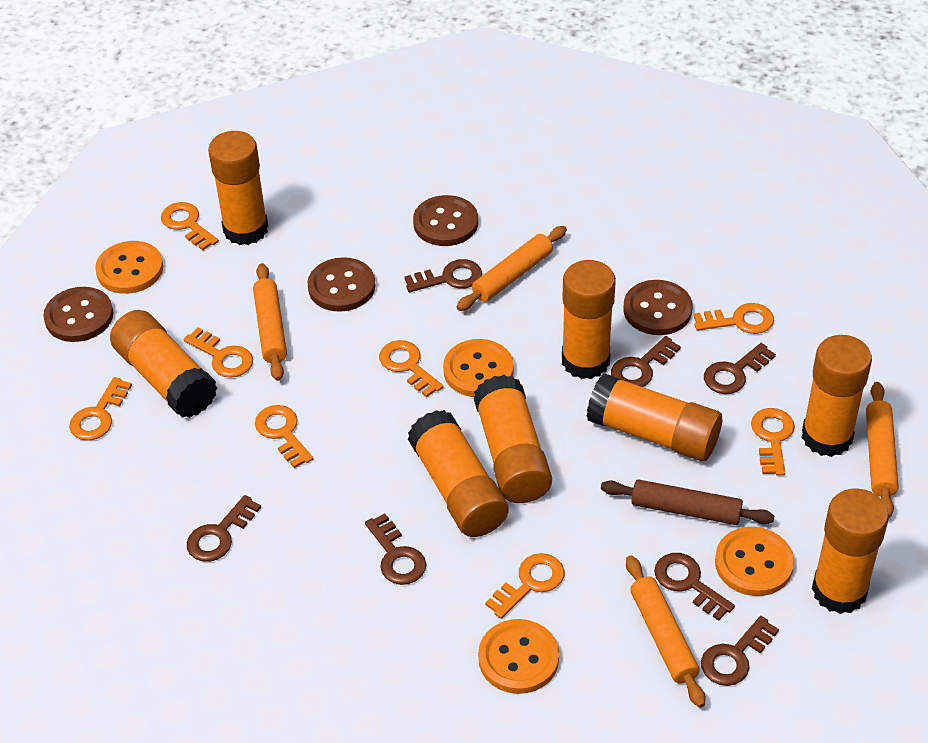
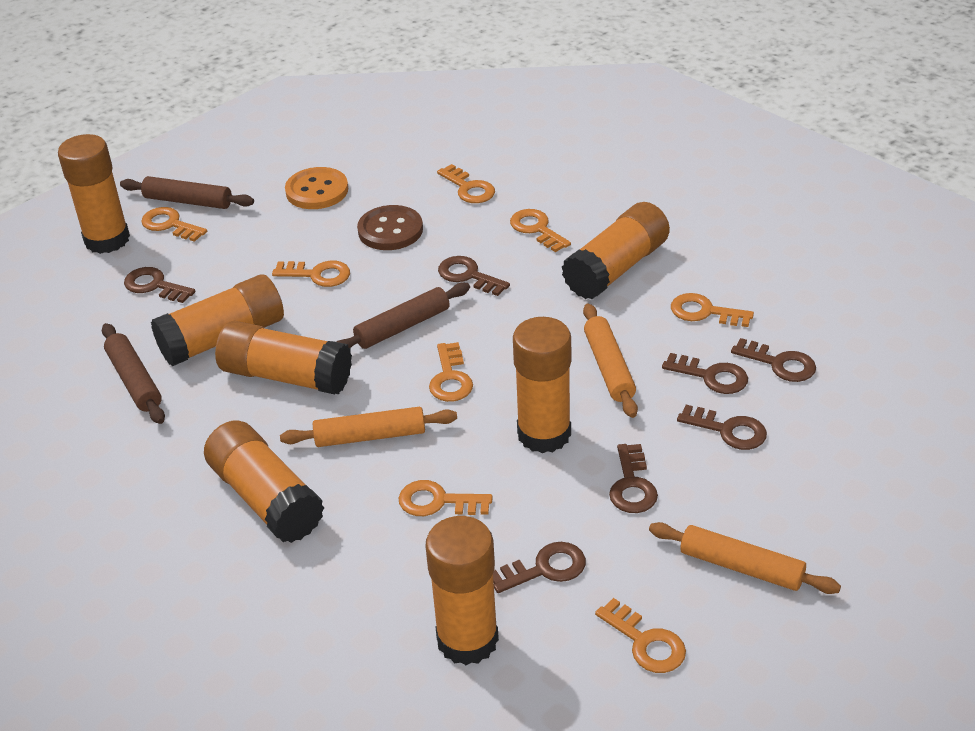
brown button: 4 -> 1
brown rolling pin: 1 -> 3
orange button: 4 -> 1
orange glue stick: 8 -> 7
orange rolling pin: 4 -> 3

